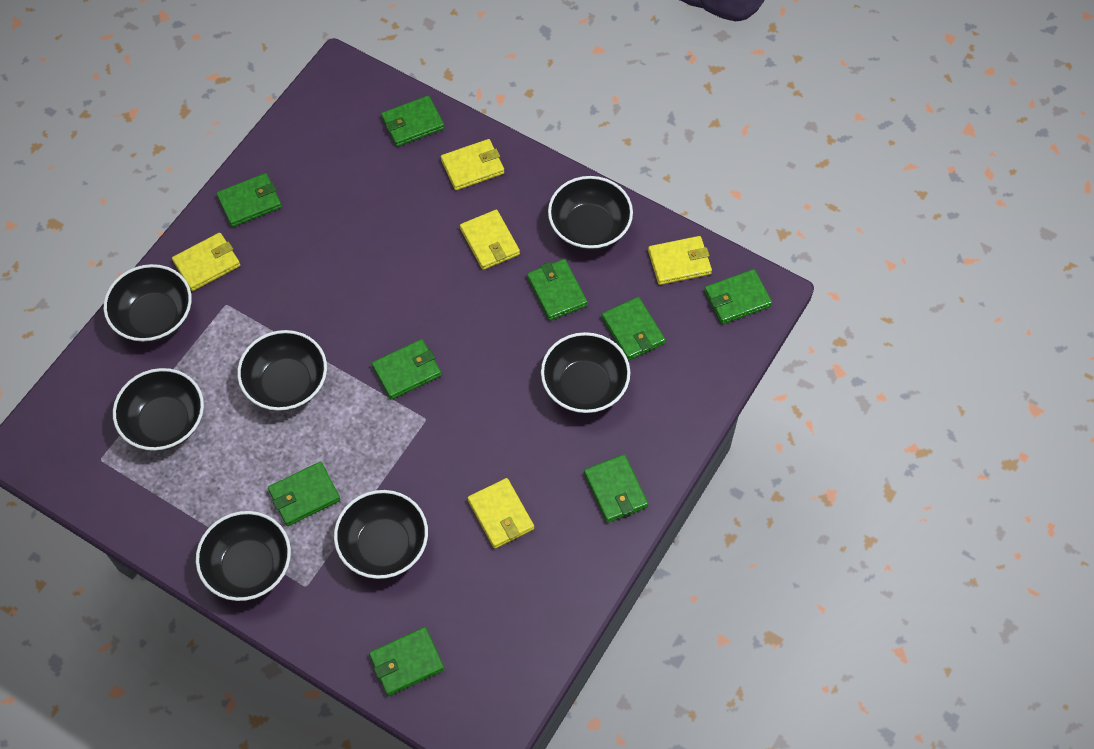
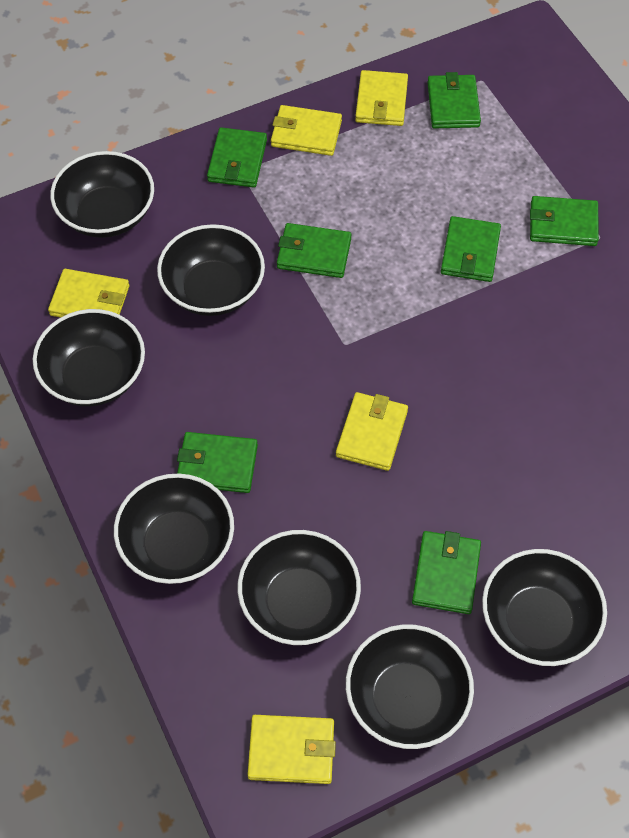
green wallet: 9 -> 7

